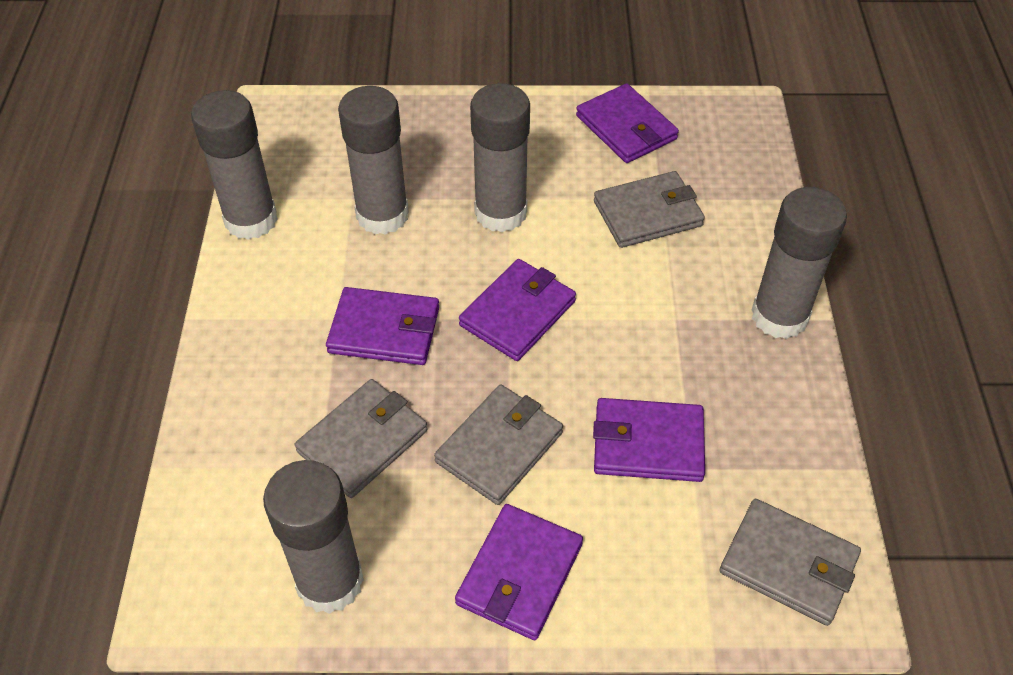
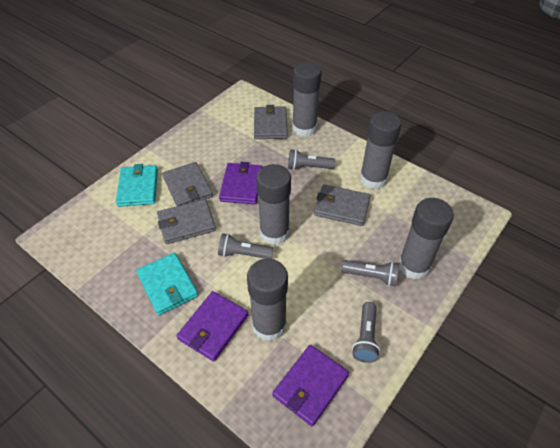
grey flashlight: 0 -> 4
purple wallet: 5 -> 3
turquoise wallet: 0 -> 2

